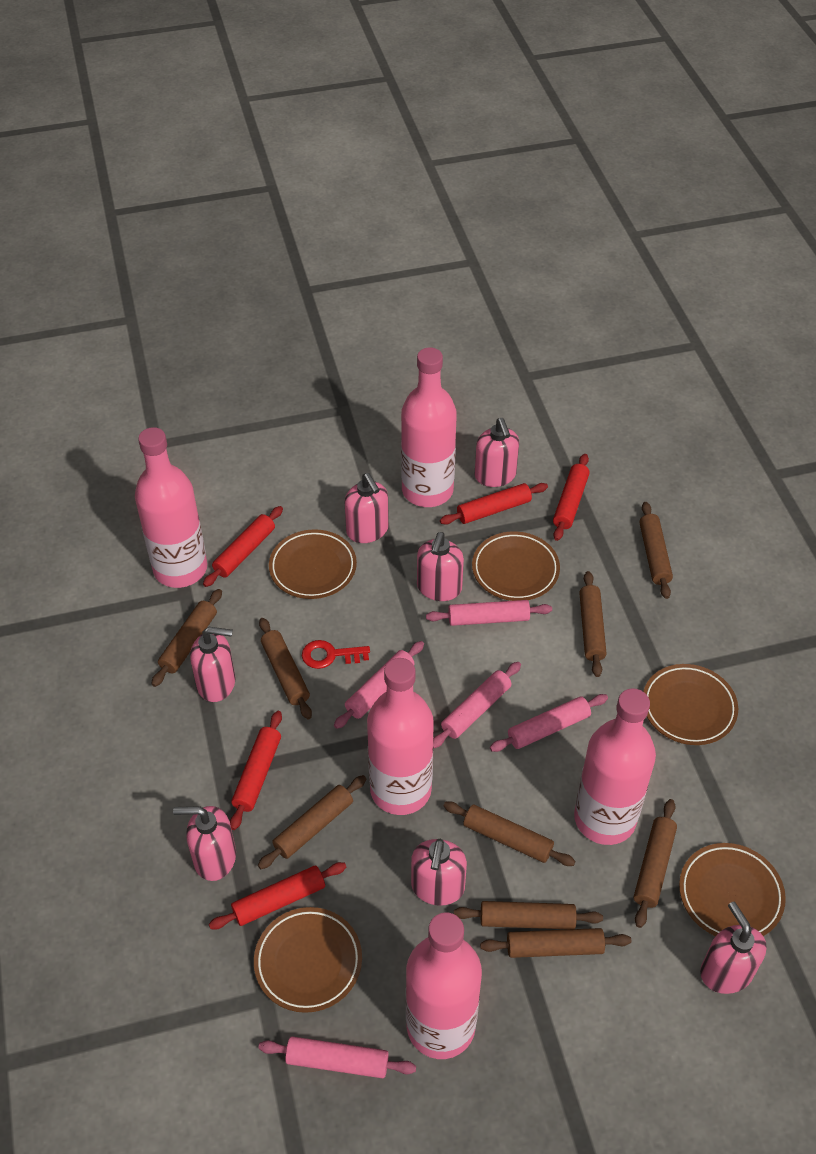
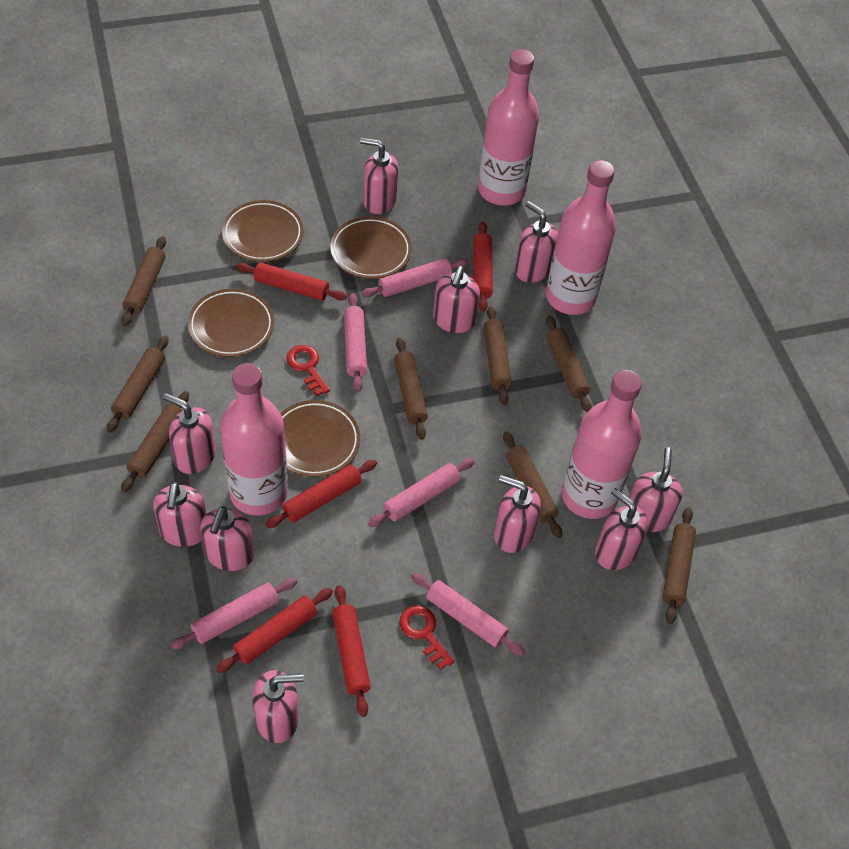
brown plate: 5 -> 4
brown rolling pin: 9 -> 8
pink bottle: 5 -> 4
pink soap dispenser: 7 -> 10
red key: 1 -> 2

